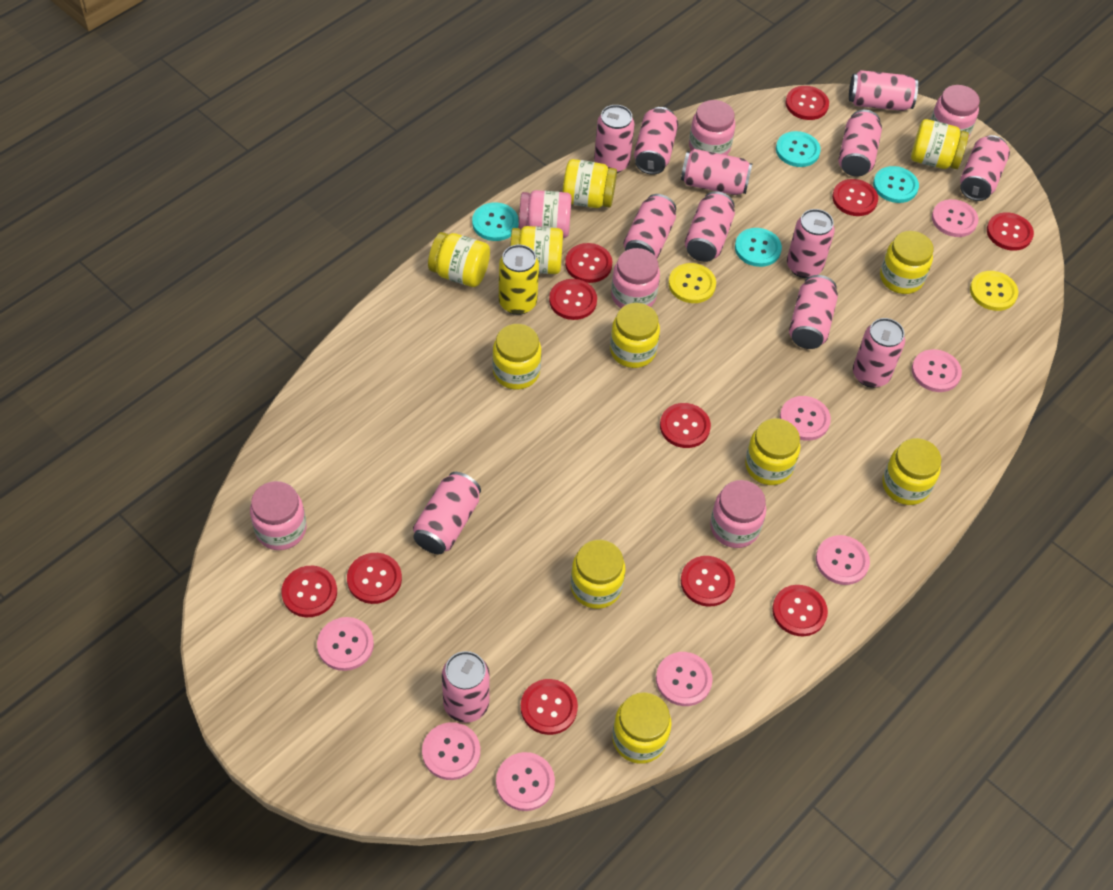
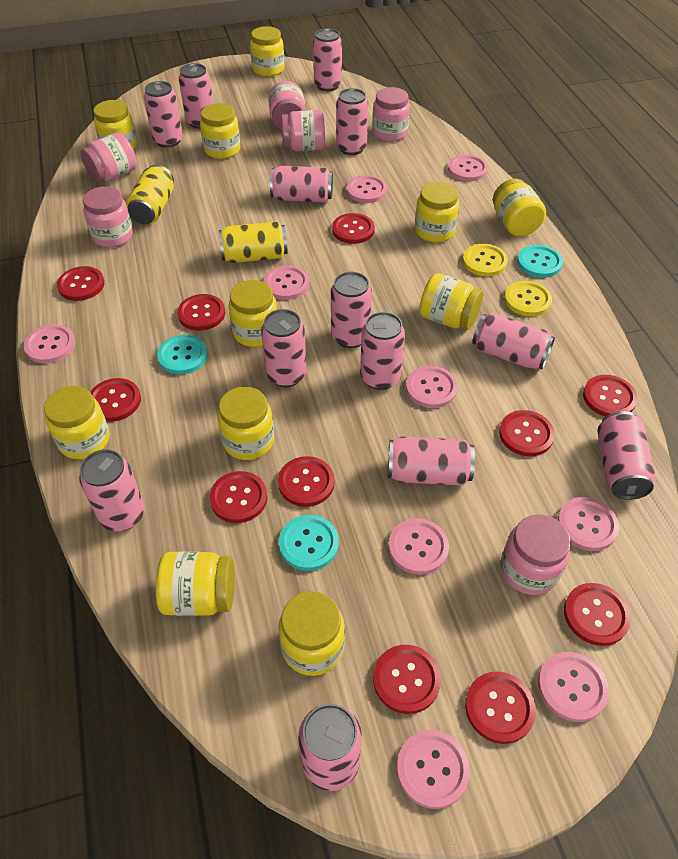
pink button: 8 -> 9
turquoise button: 4 -> 3
yellow can: 1 -> 2

